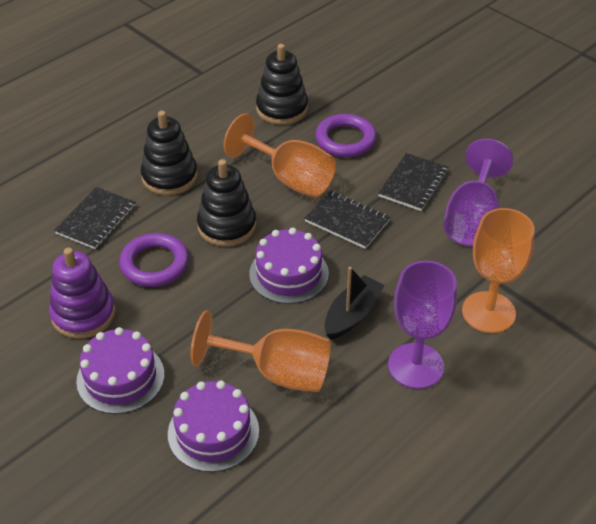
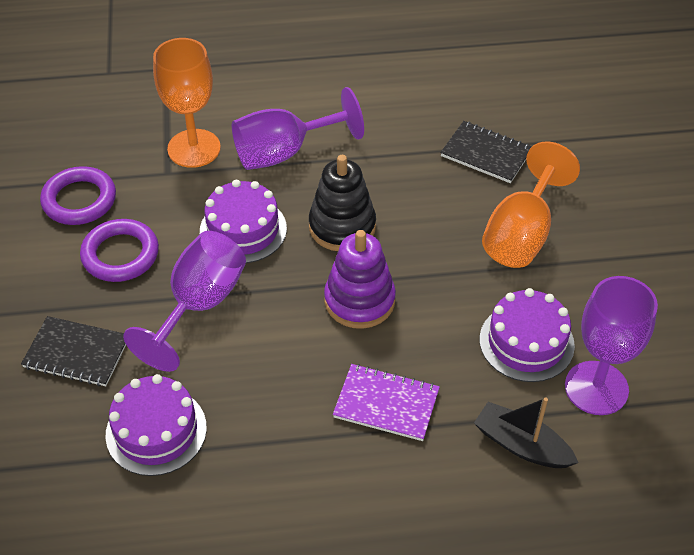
black notebook: 3 -> 2
black stacking toy: 3 -> 1
orange goblet: 3 -> 2
purple goblet: 2 -> 3
purple notebook: 0 -> 1

